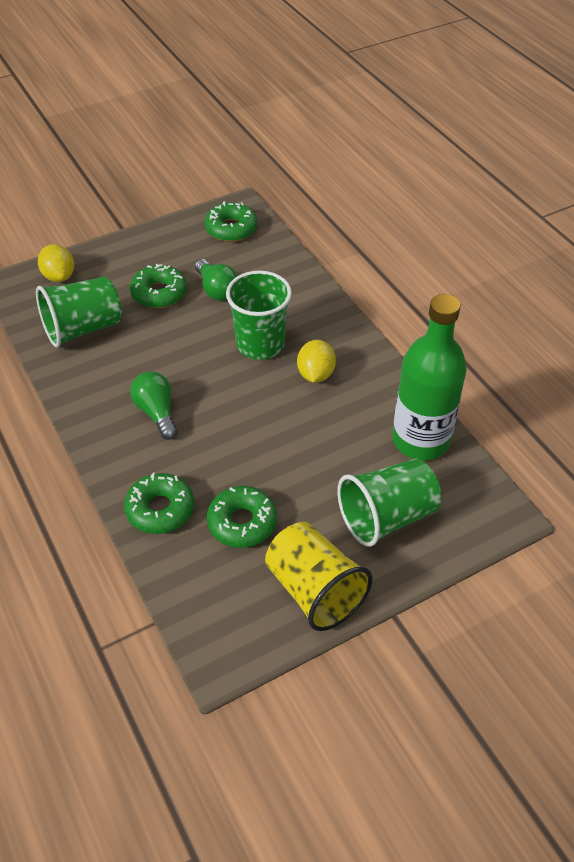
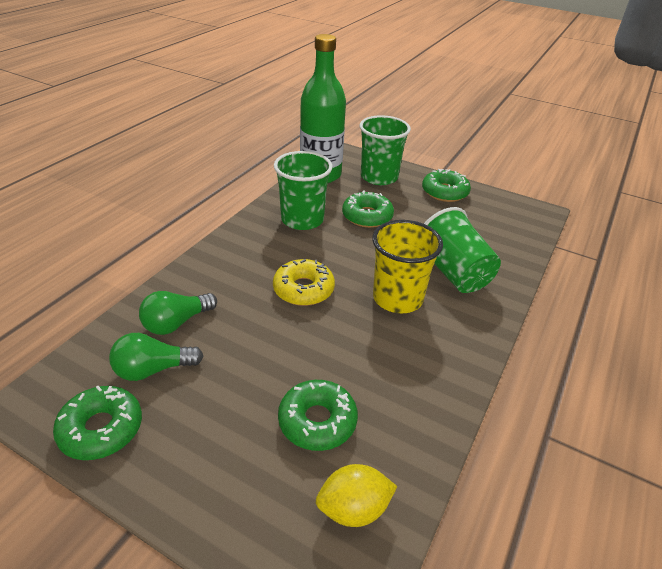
yellow donut: 0 -> 1
yellow lemon: 2 -> 1

